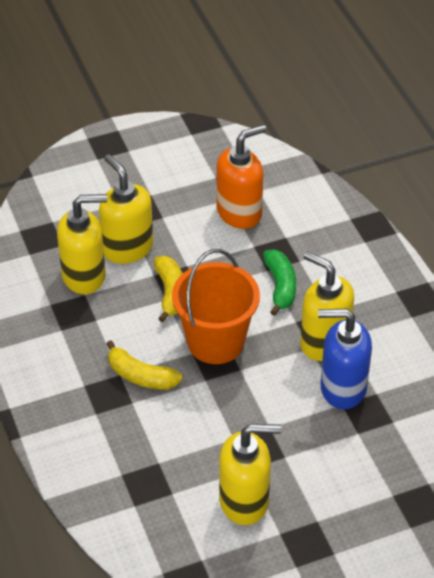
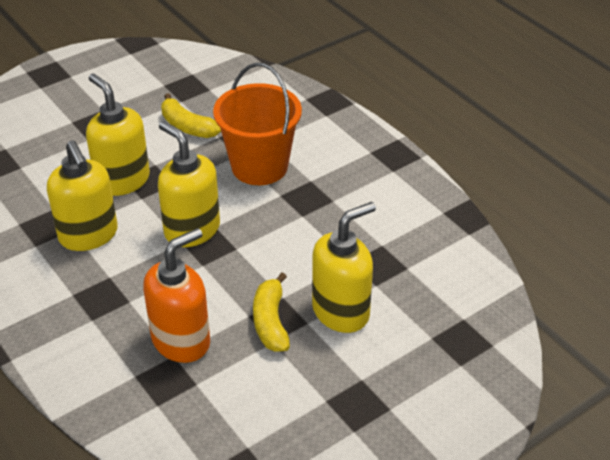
blue soap dispenser: 1 -> 0
green banana: 1 -> 0

